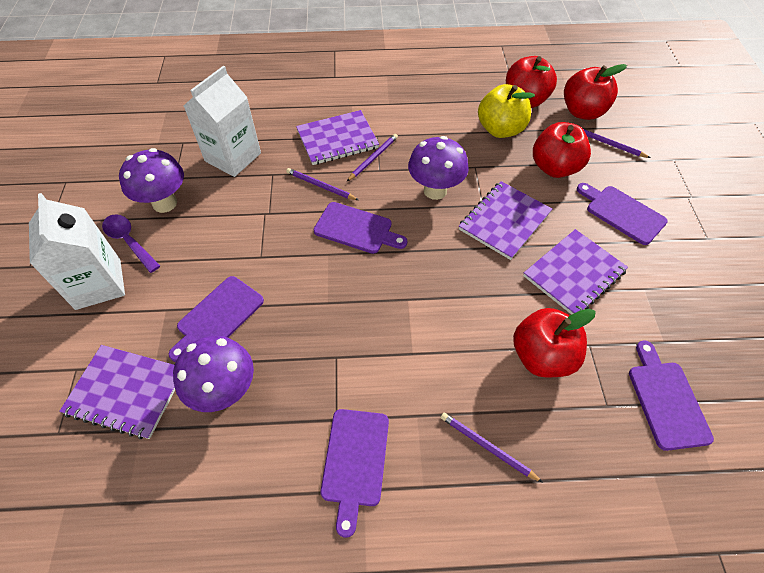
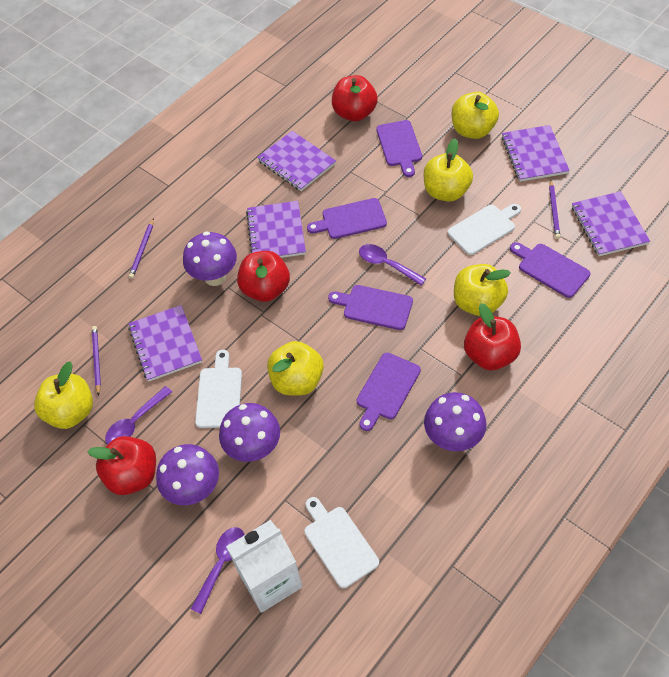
purple mushroom: 3 -> 4
purple notebook: 4 -> 5
purple pencil: 4 -> 3
purple spoon: 1 -> 3
white carton: 2 -> 1
white cutting board: 0 -> 3
yellow apple: 1 -> 5

